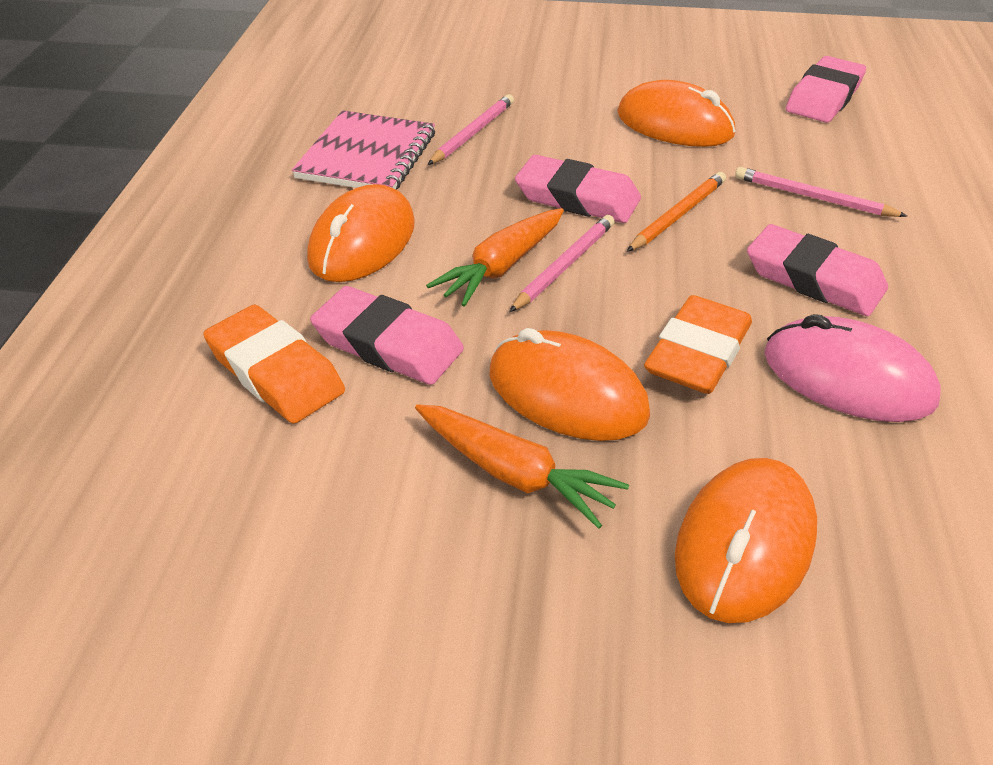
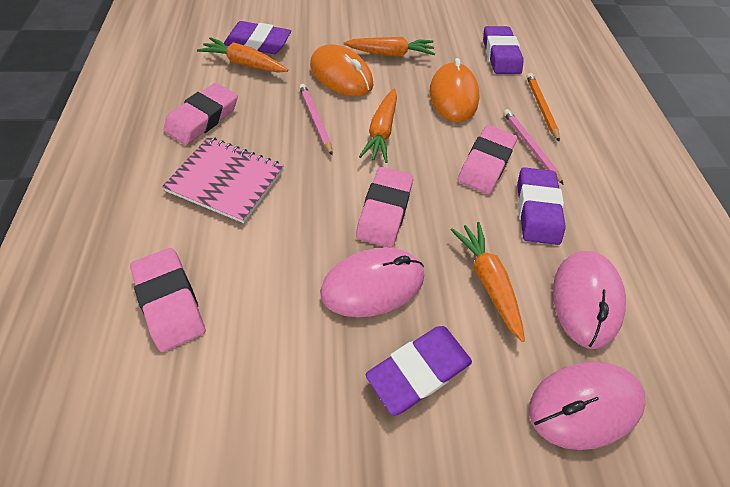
orange carrot: 2 -> 4
orange eraser: 2 -> 0
orange mouse: 4 -> 2
pink mouse: 1 -> 3
pink pencil: 3 -> 2
purple eraser: 0 -> 4

